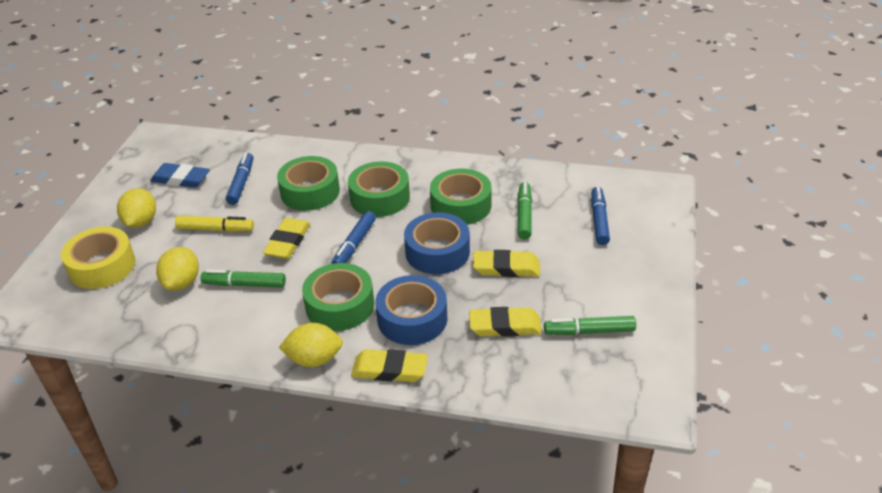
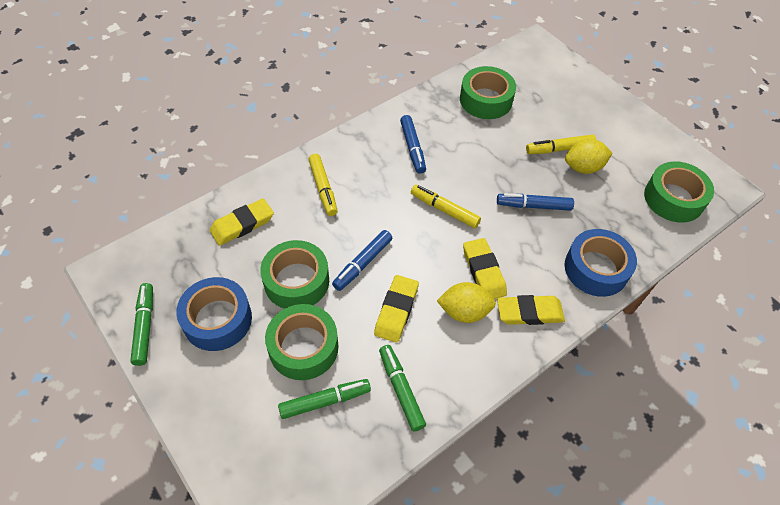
blue eraser: 1 -> 0
yellow lemon: 3 -> 2
yellow marker: 1 -> 3
yellow tape: 1 -> 0

